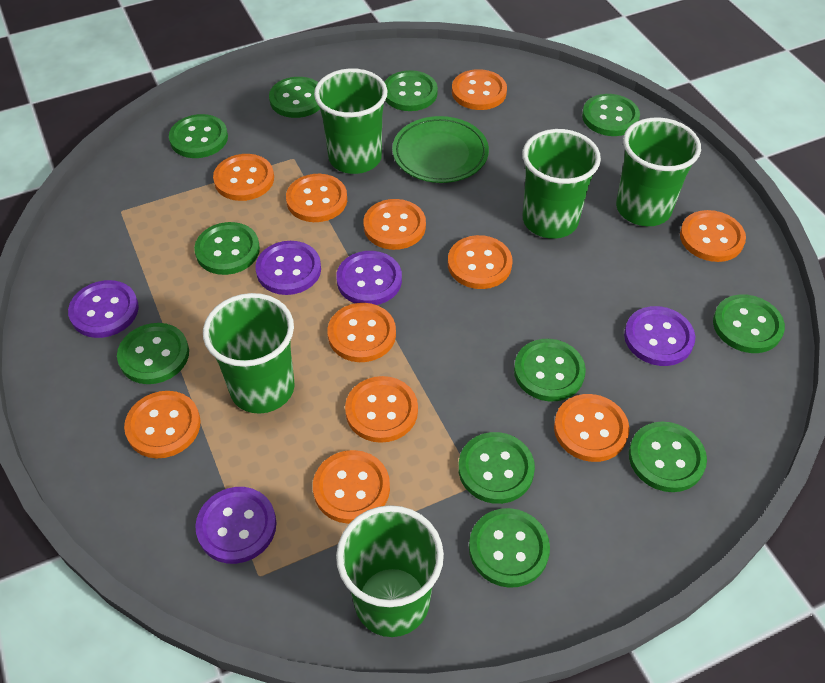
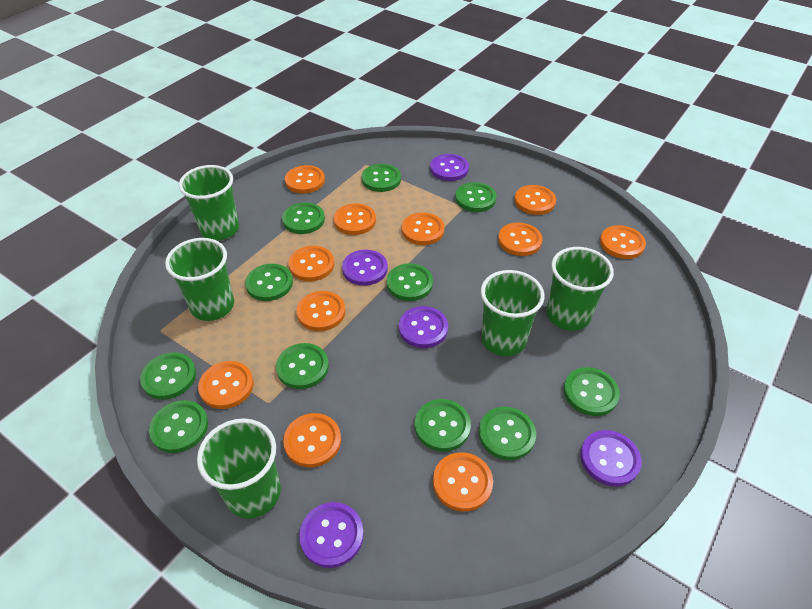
green plate: 1 -> 0

